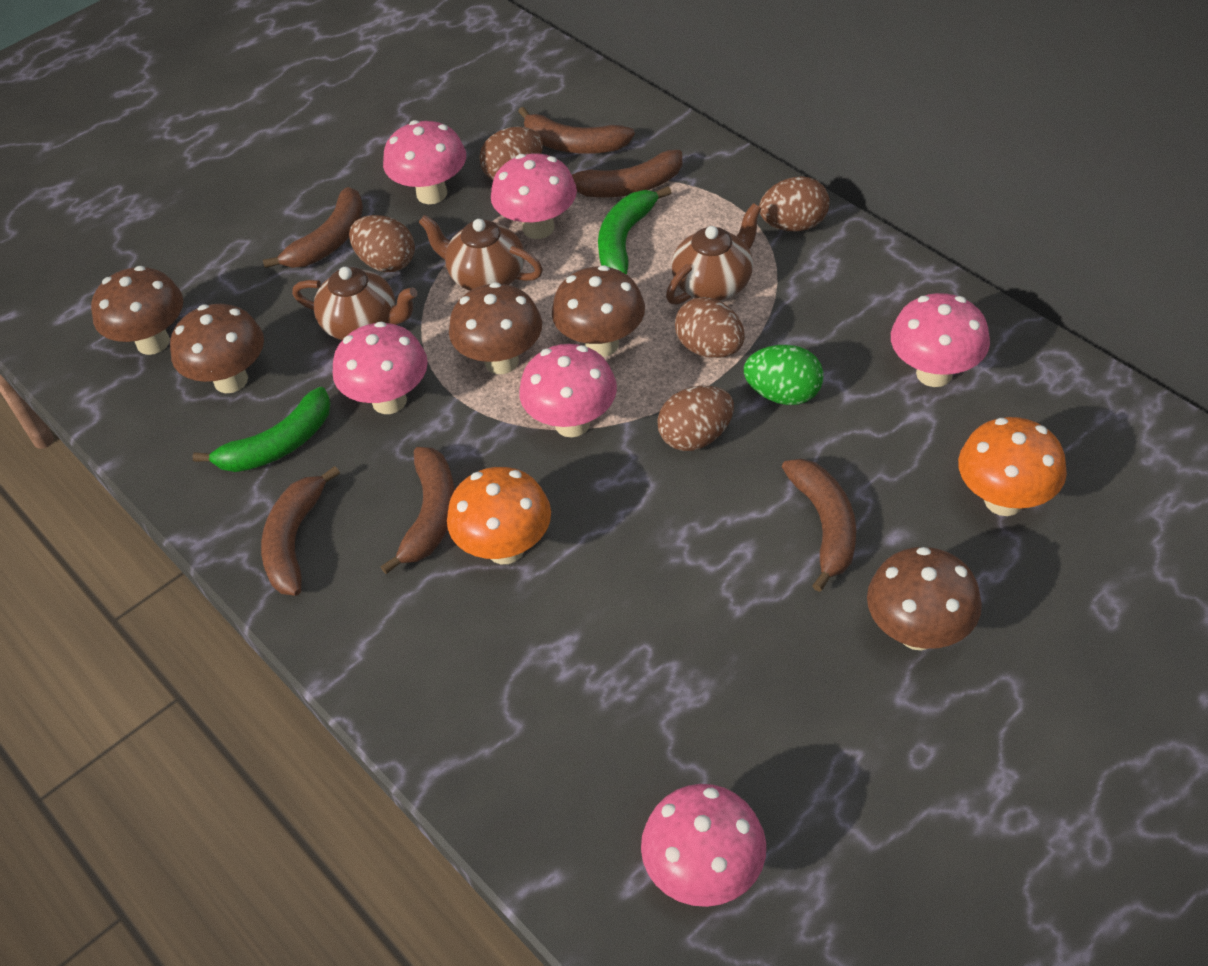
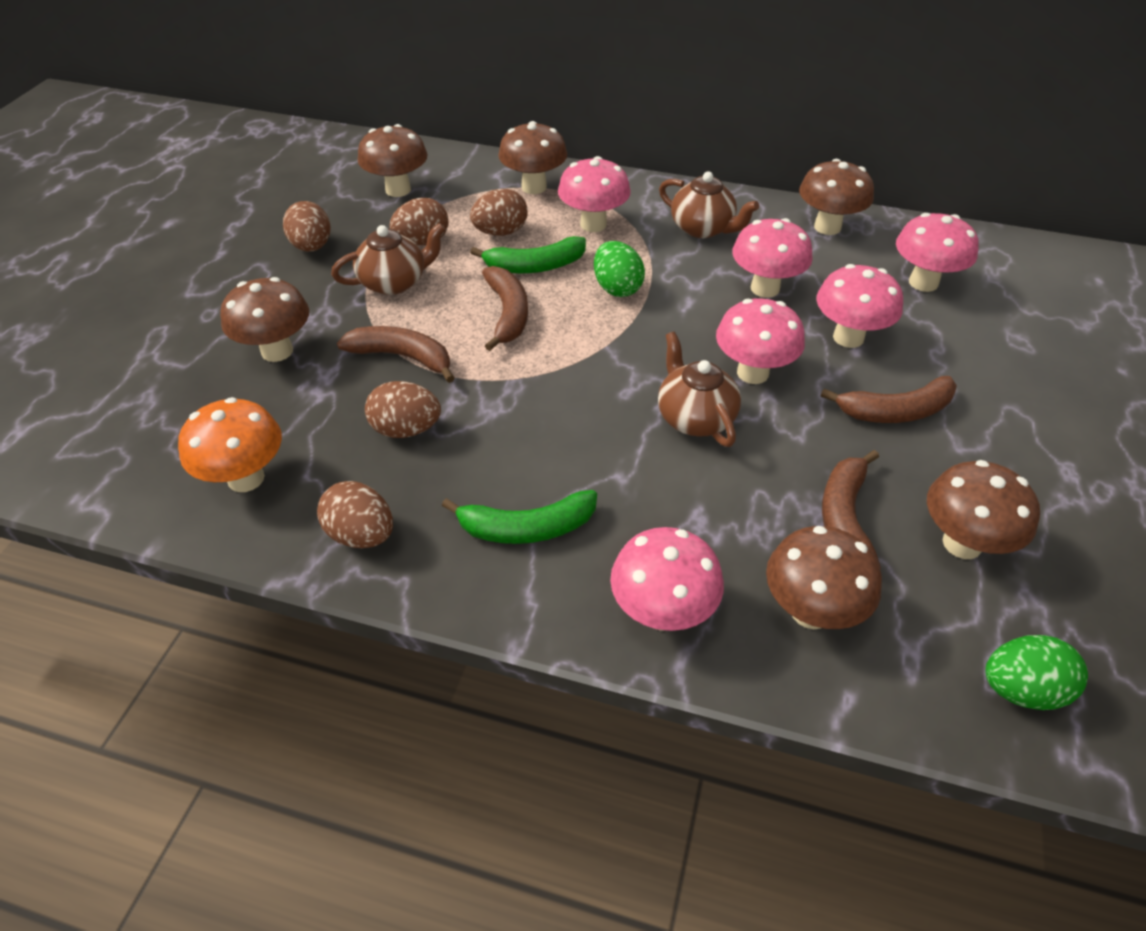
brown banana: 6 -> 4
brown mushroom: 5 -> 6
green egg: 1 -> 2
orange mushroom: 2 -> 1

